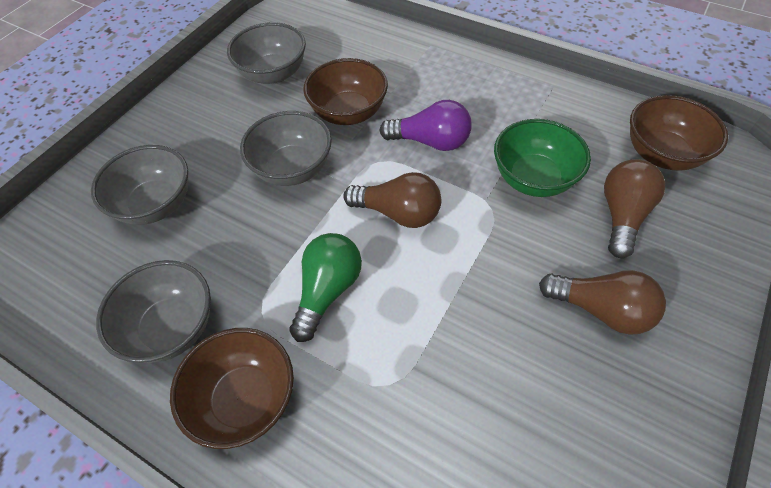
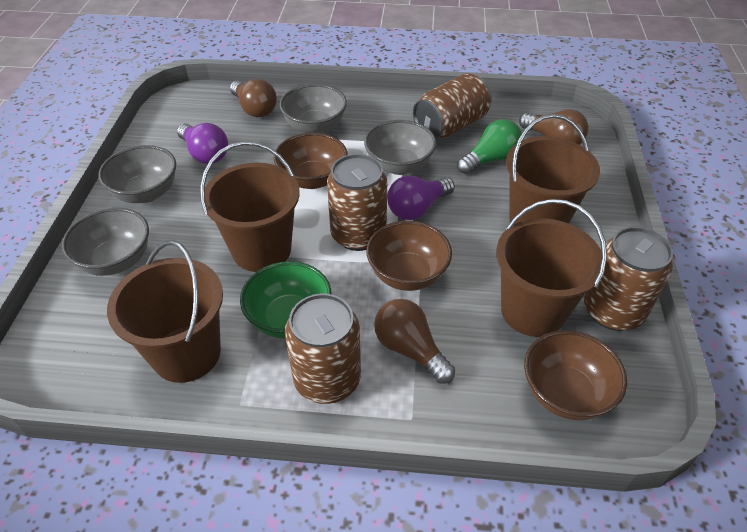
brown bucket: 0 -> 4
brown can: 0 -> 4
purple light bulb: 1 -> 2

